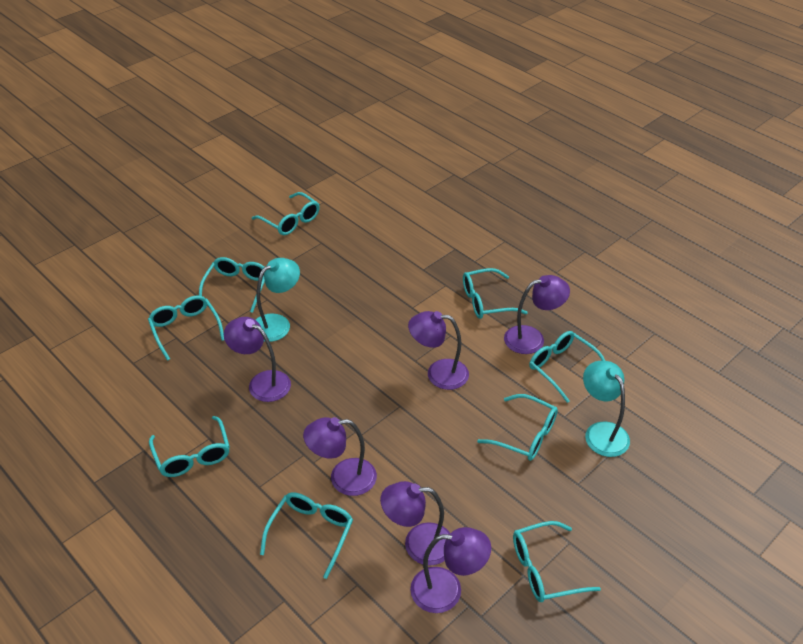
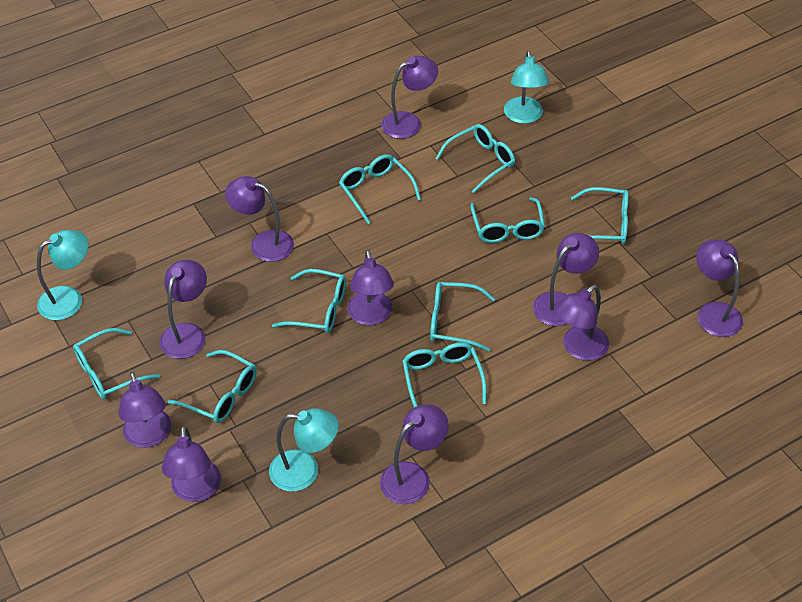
purple lamp: 6 -> 10
turquoise lamp: 2 -> 3

